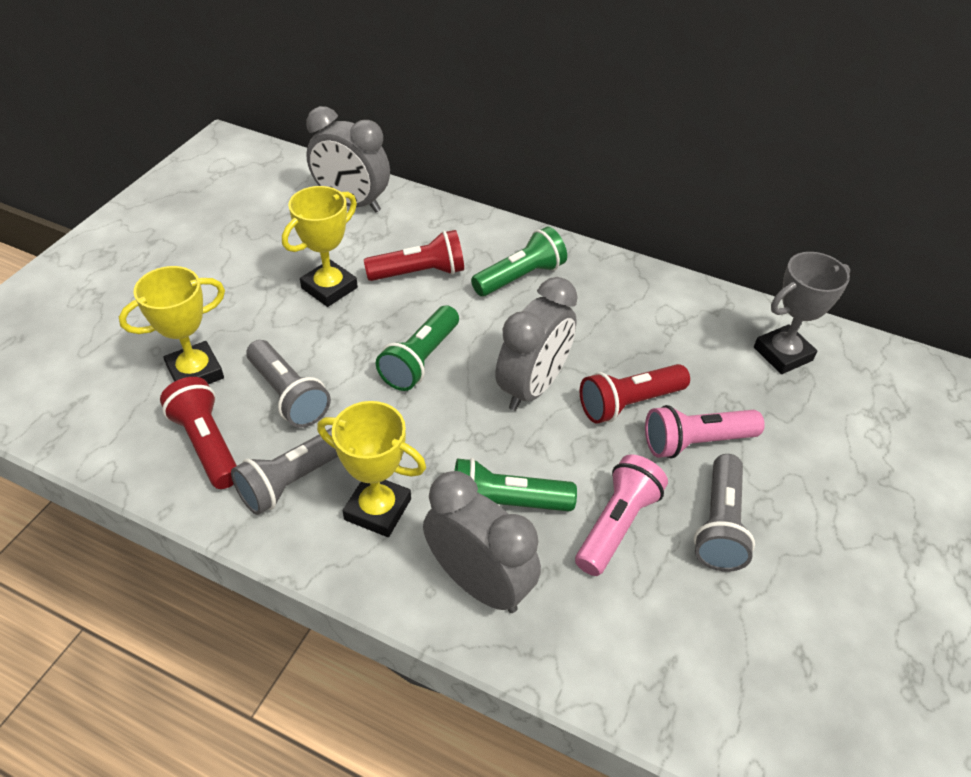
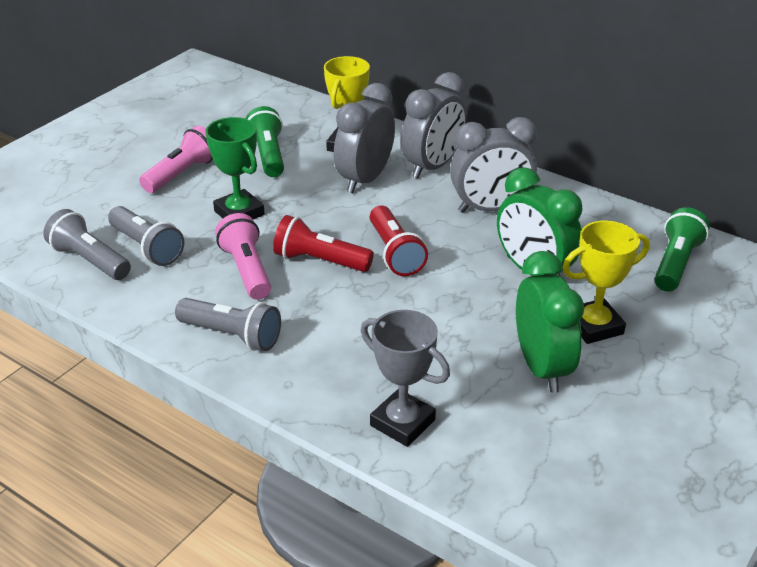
green clock: 0 -> 2
green flashlight: 3 -> 2
green trophy: 0 -> 1
red flashlight: 3 -> 2
yellow trophy: 3 -> 2

